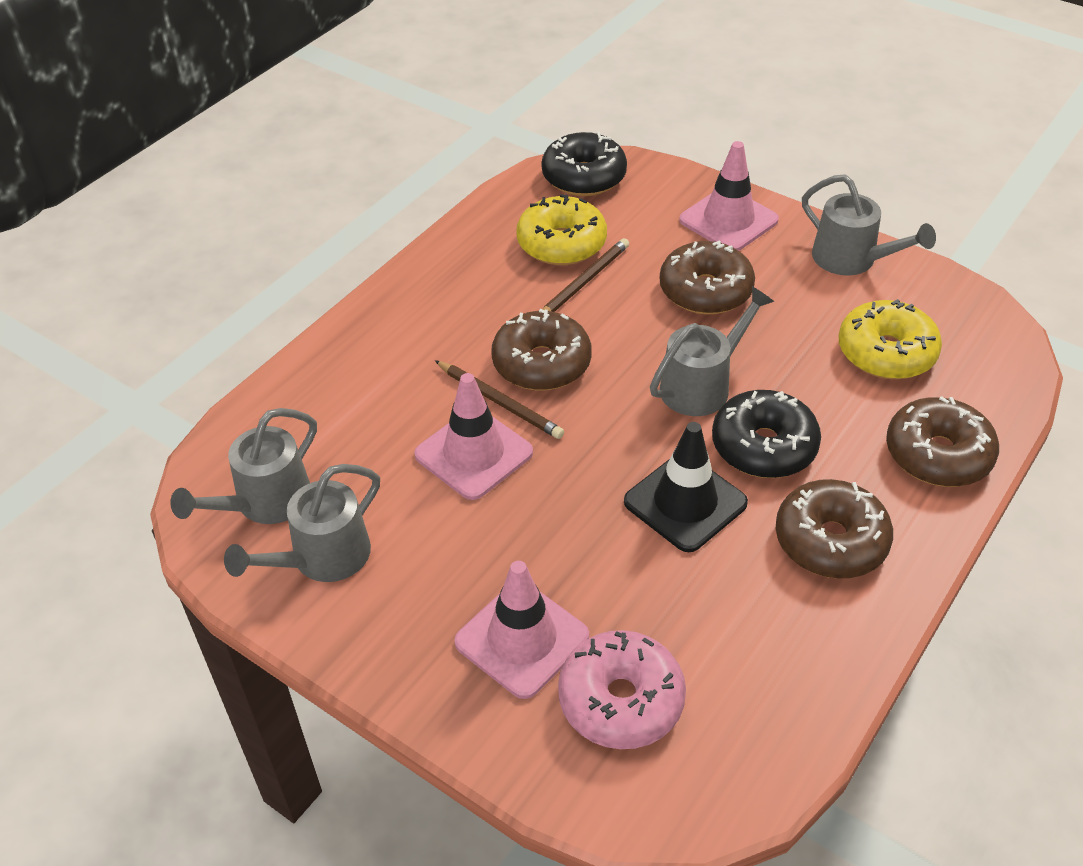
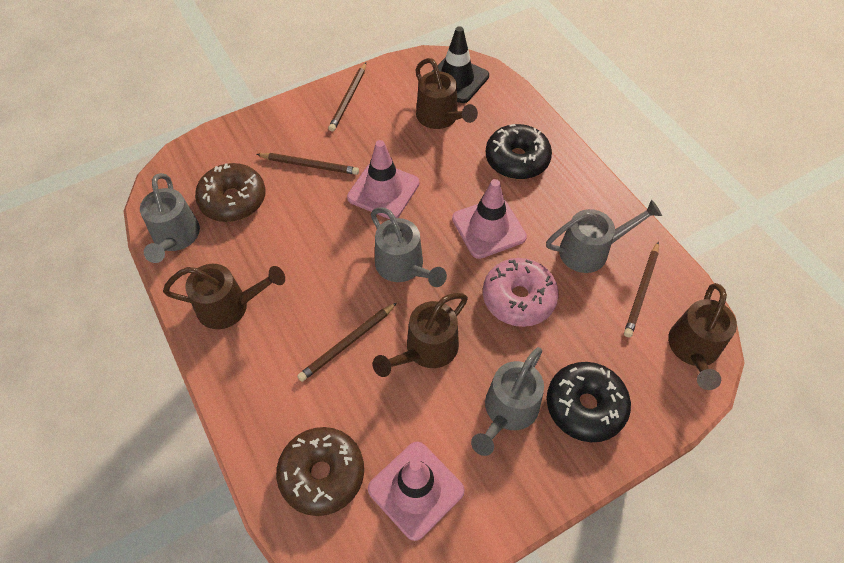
brown donut: 4 -> 2
brown pencil: 2 -> 4
brown watering can: 0 -> 4
yellow donut: 2 -> 0

